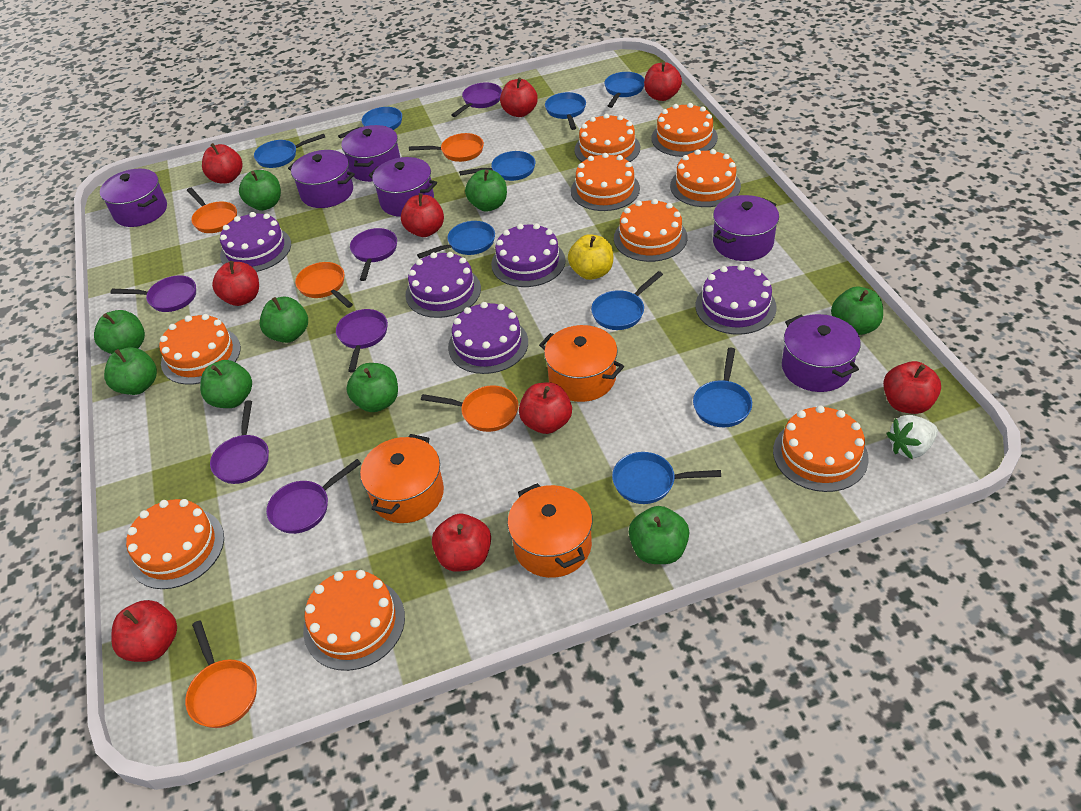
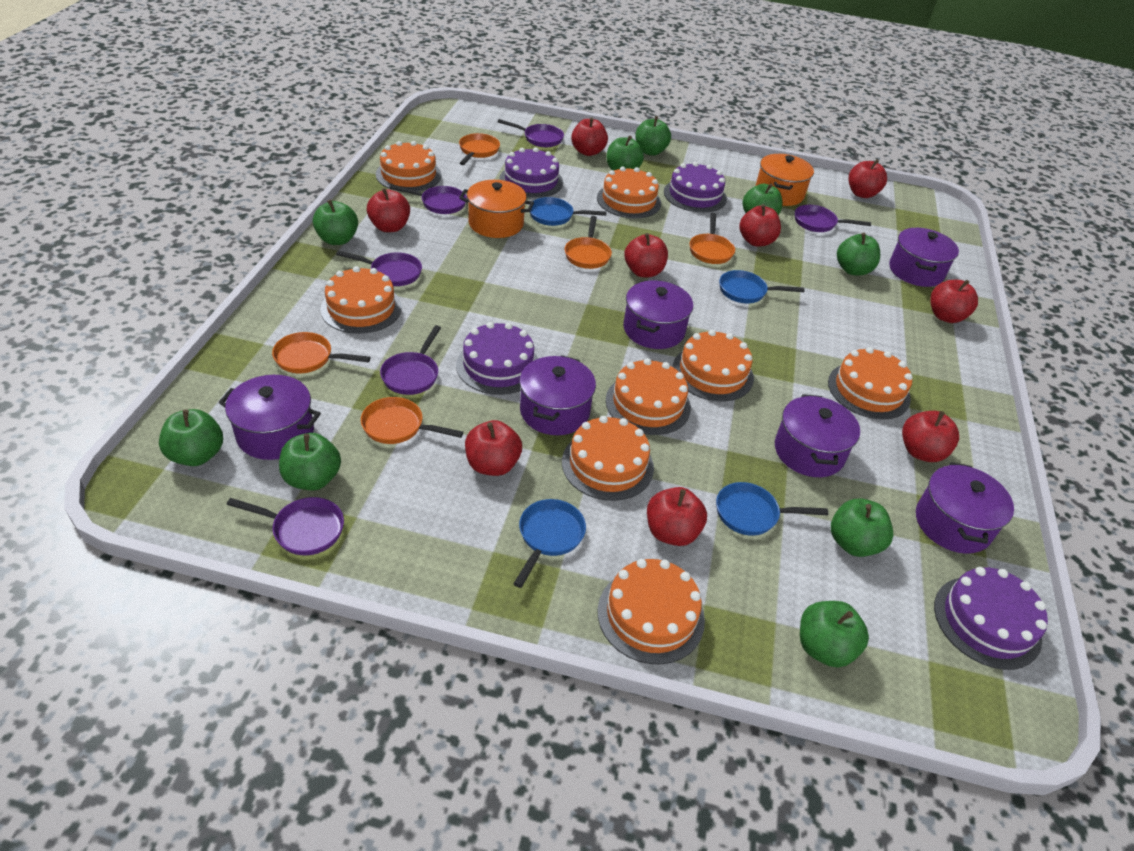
blue pan: 9 -> 4
orange cake: 9 -> 8
orange pot: 3 -> 2
purple cake: 5 -> 4
white strawberry: 1 -> 0
yellow apple: 1 -> 0

